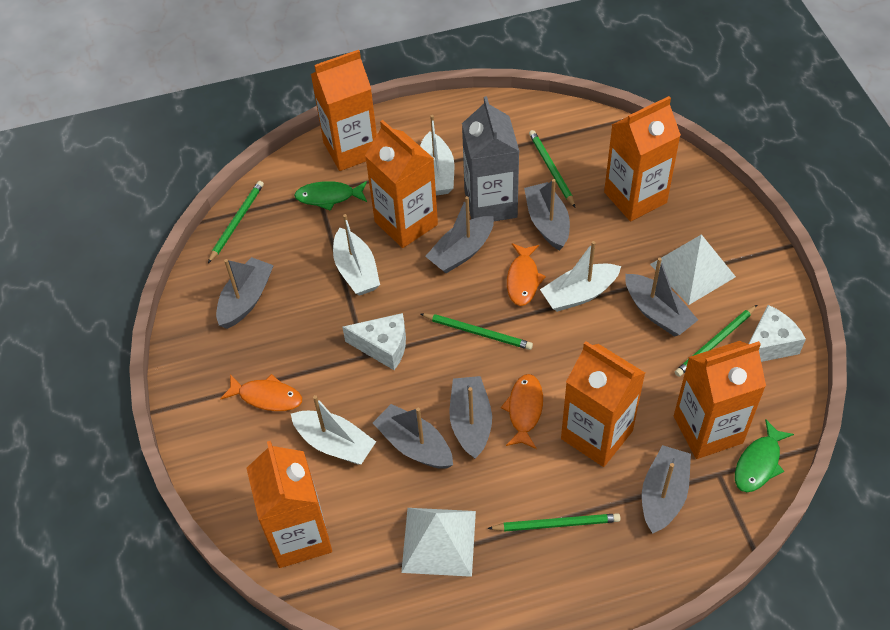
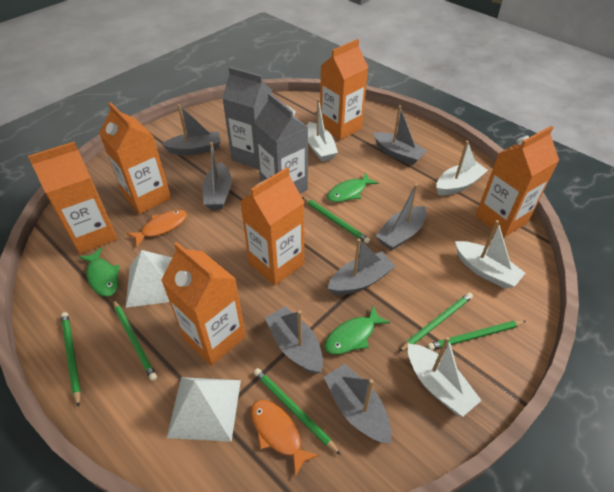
green fish: 2 -> 3
green pencil: 5 -> 6
grey carton: 1 -> 2
orange fish: 3 -> 2
white cheese: 2 -> 0

